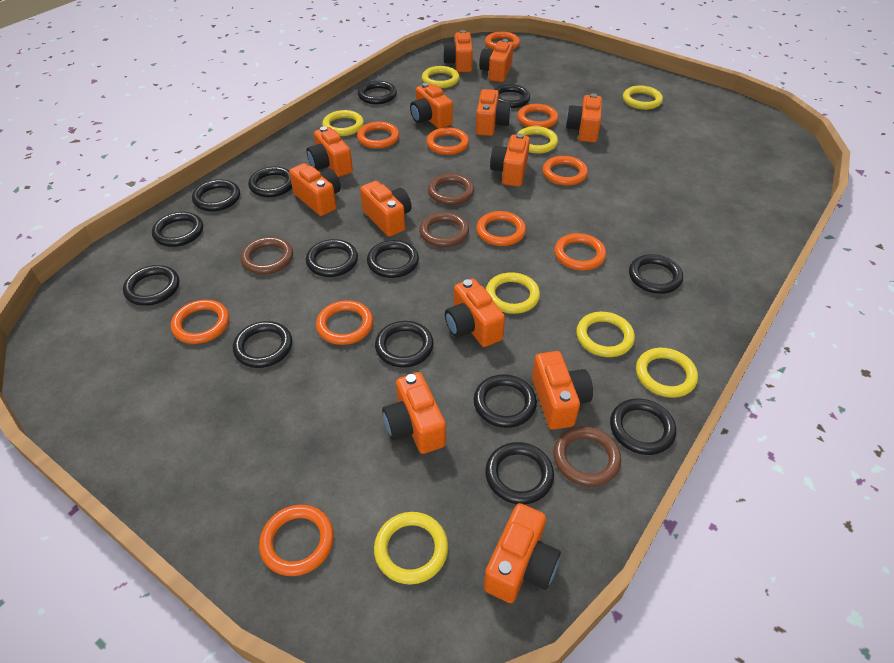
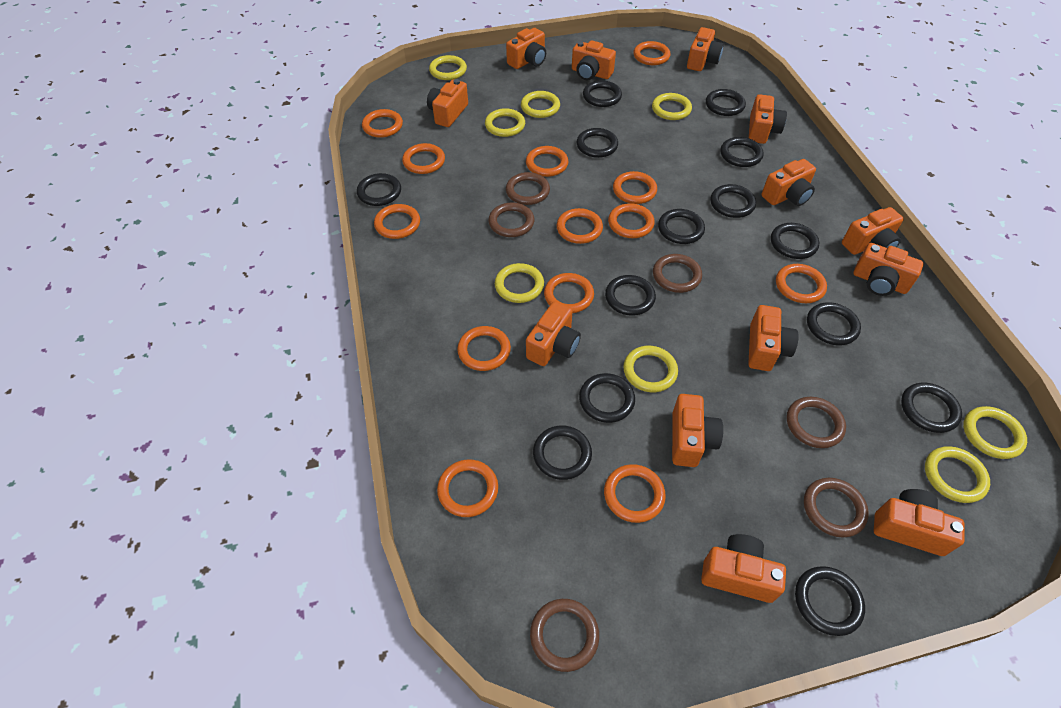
brown ring: 4 -> 6
orange ring: 10 -> 13

